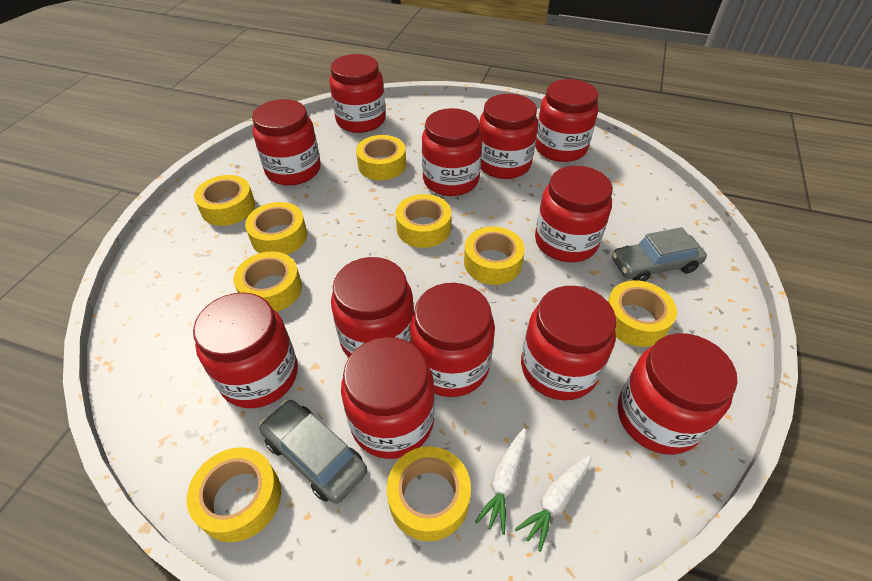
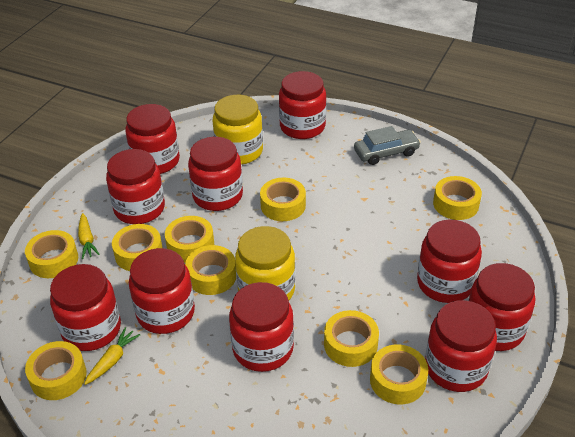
grey car: 2 -> 1
red jar: 12 -> 10
white carrot: 2 -> 0
yellow carrot: 0 -> 2
yellow jar: 0 -> 2

